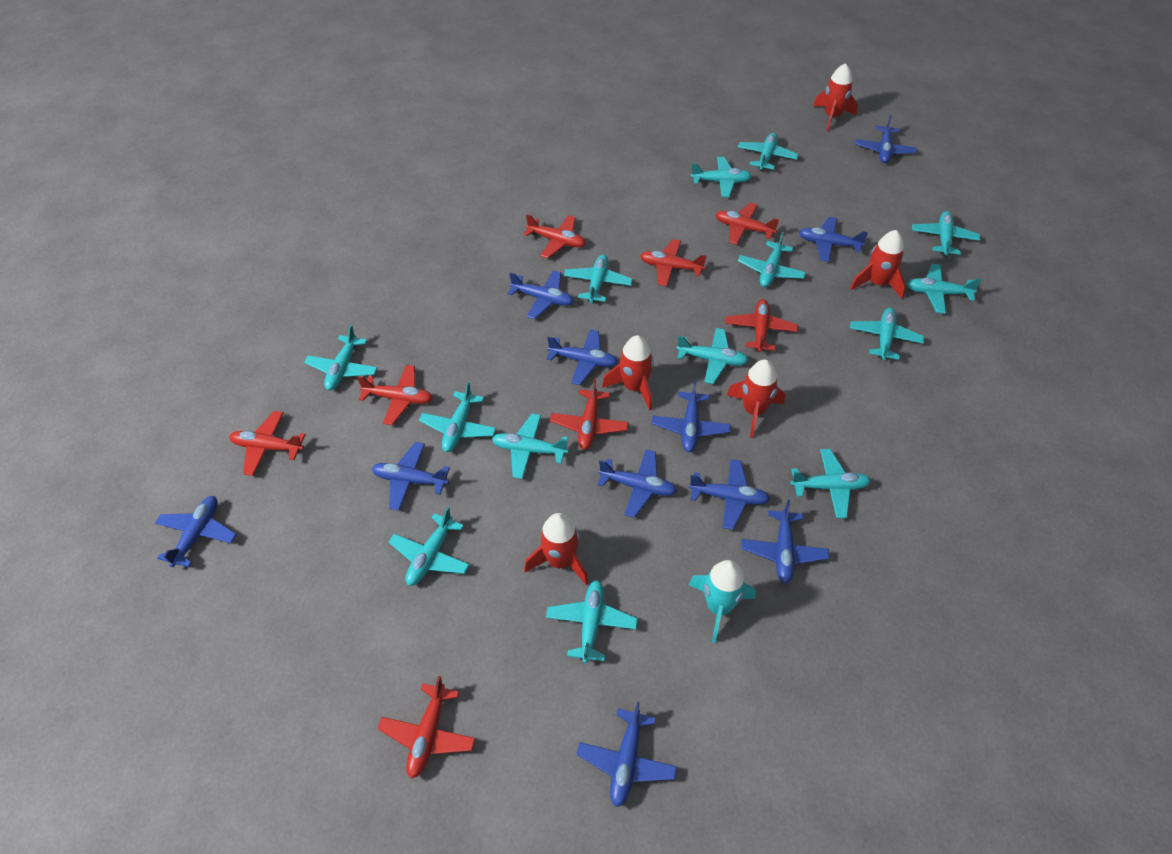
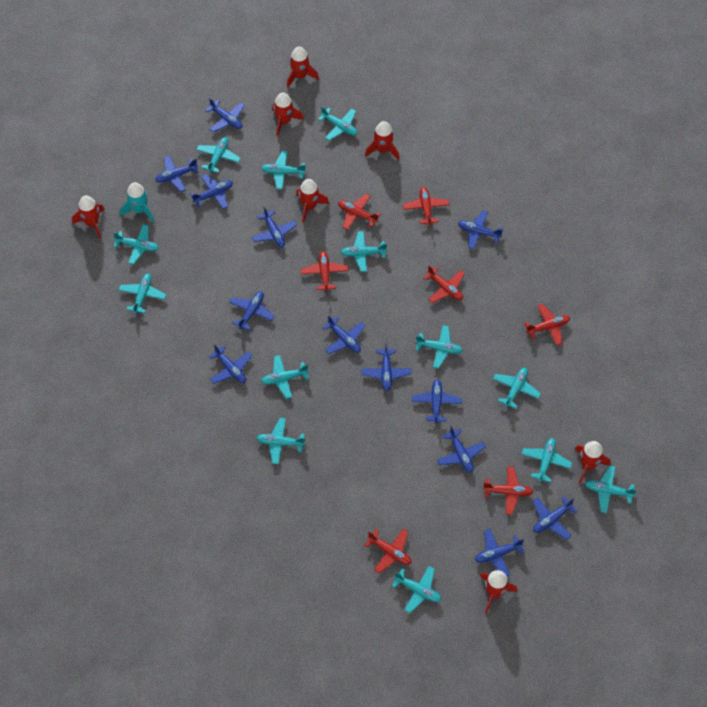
blue plane: 11 -> 13
red plane: 8 -> 7
red rocket: 5 -> 7
turquoise plane: 14 -> 13

